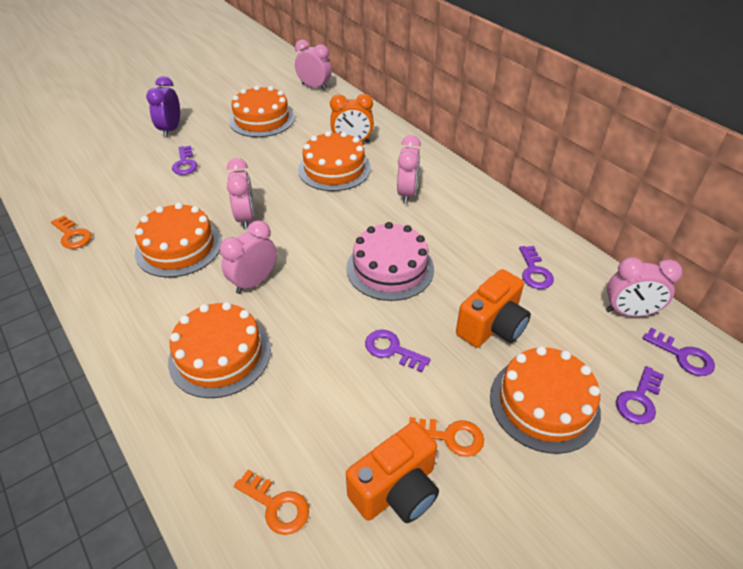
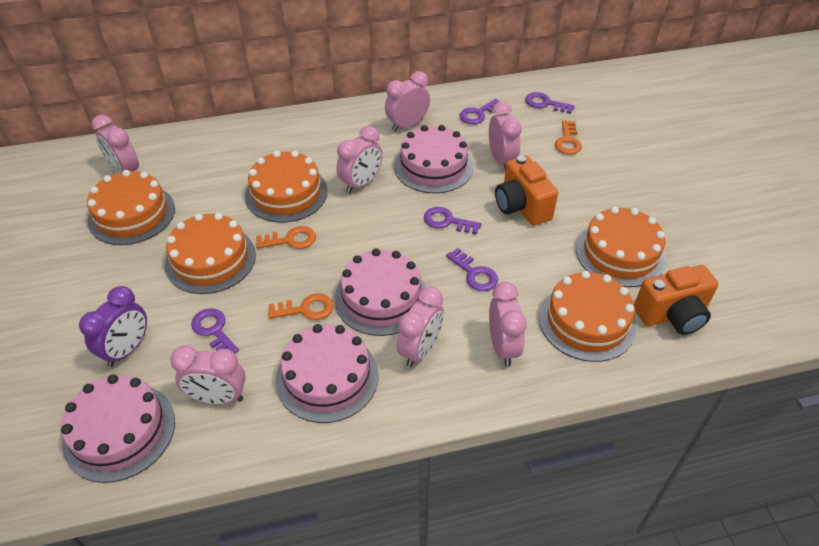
orange clock: 1 -> 0
pink cake: 1 -> 4
pink clock: 5 -> 7

